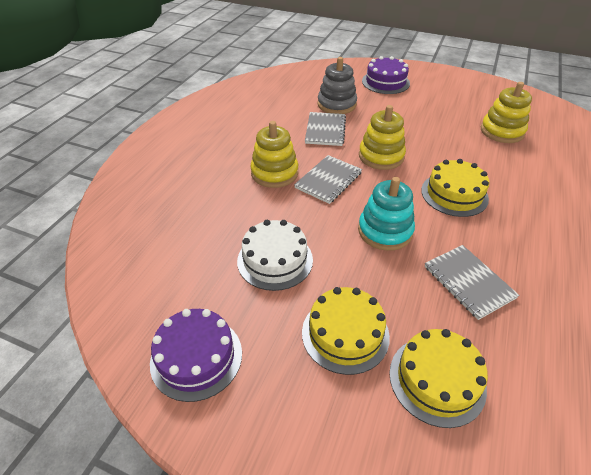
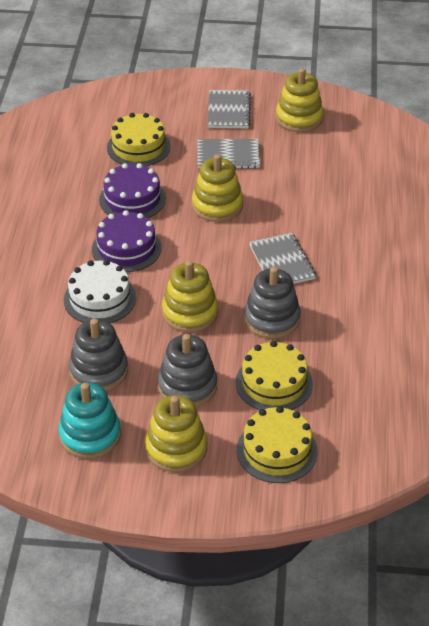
grey stacking toy: 1 -> 3
yellow stacking toy: 3 -> 4

